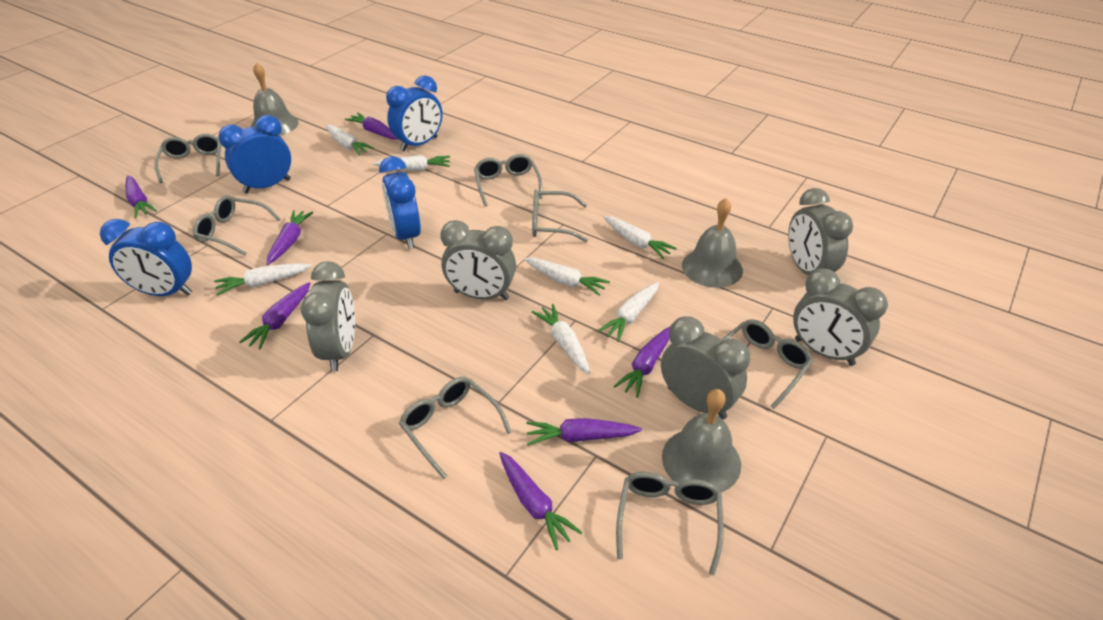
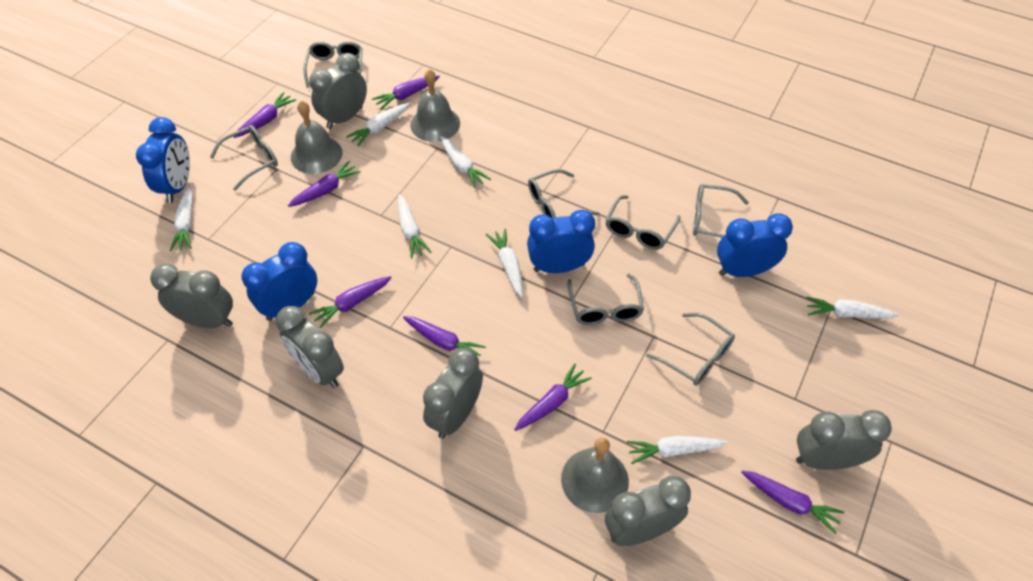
grey clock: 5 -> 6

